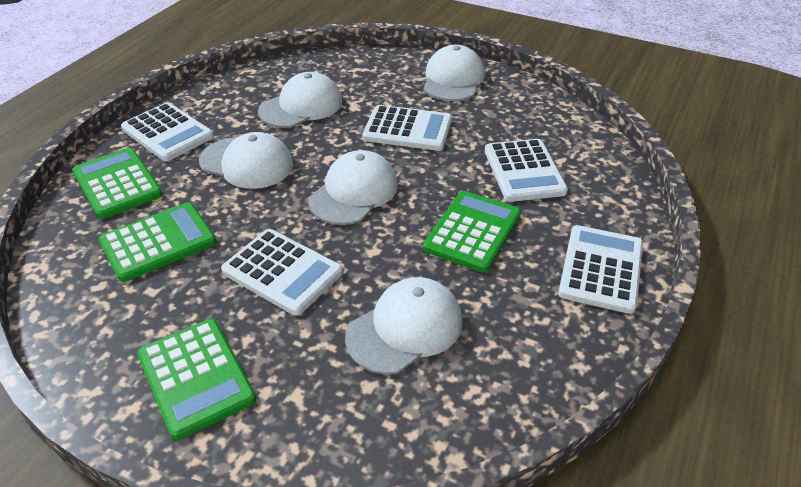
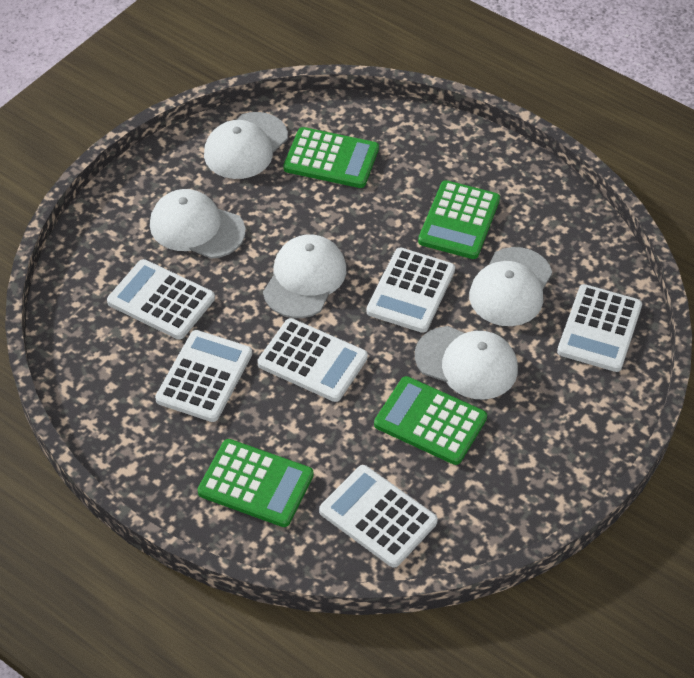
white calculator: 5 -> 6

